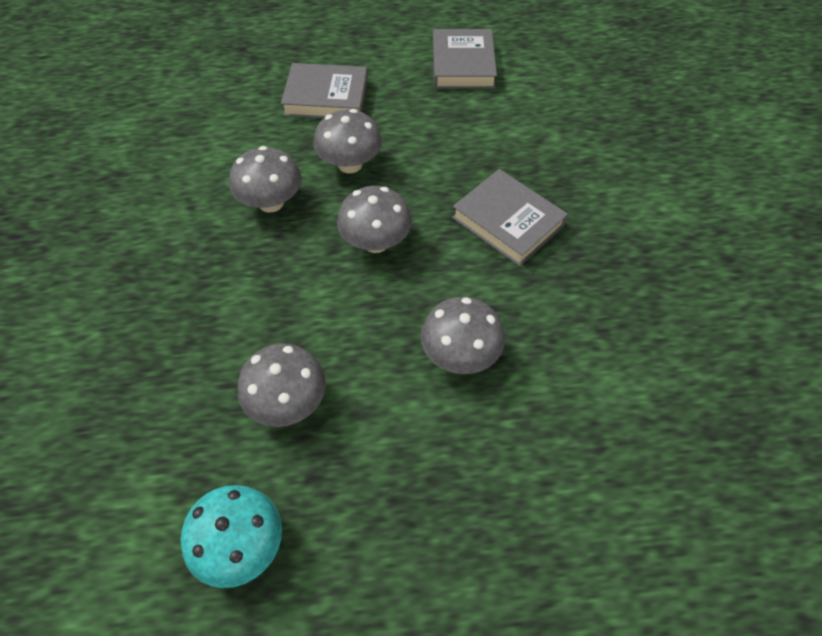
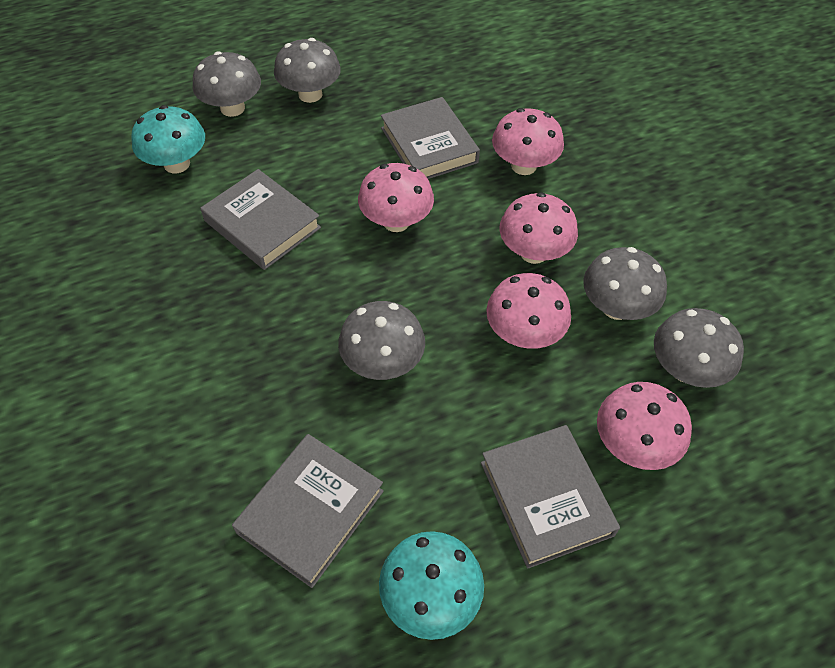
grey book: 3 -> 4
pink mushroom: 0 -> 5
turquoise mushroom: 1 -> 2

